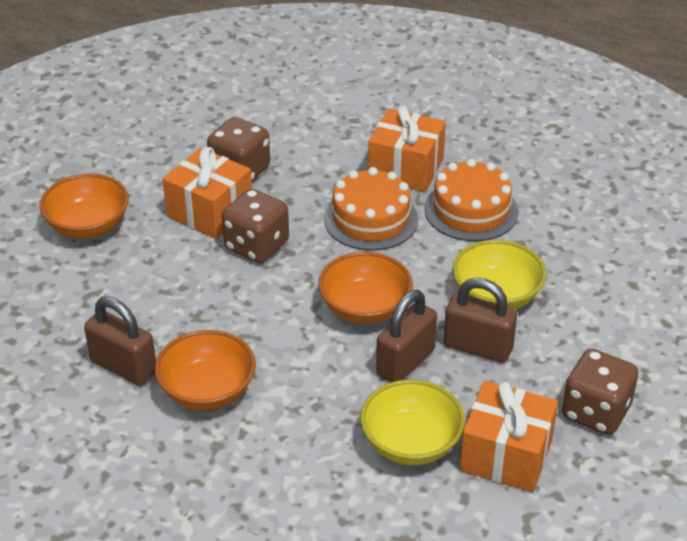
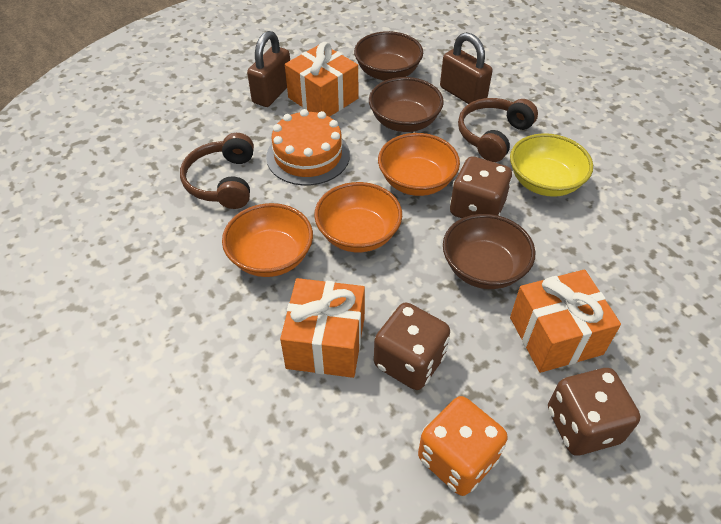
brown bowl: 0 -> 3
brown headphones: 0 -> 2
brown padlock: 3 -> 2
orange cake: 2 -> 1
orange dice: 0 -> 1
yellow bowl: 2 -> 1

